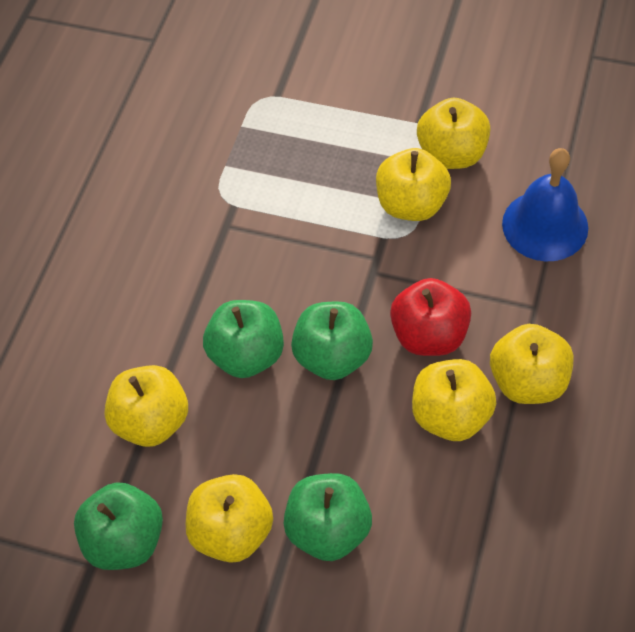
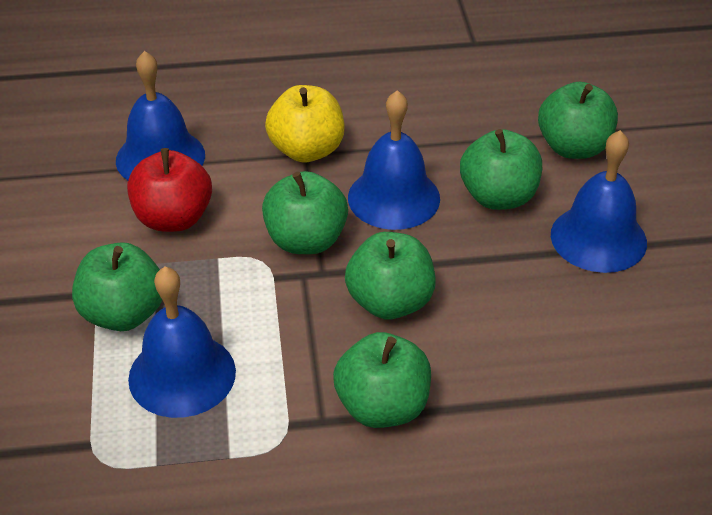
blue bell: 1 -> 4
green apple: 4 -> 6
yellow apple: 6 -> 1

